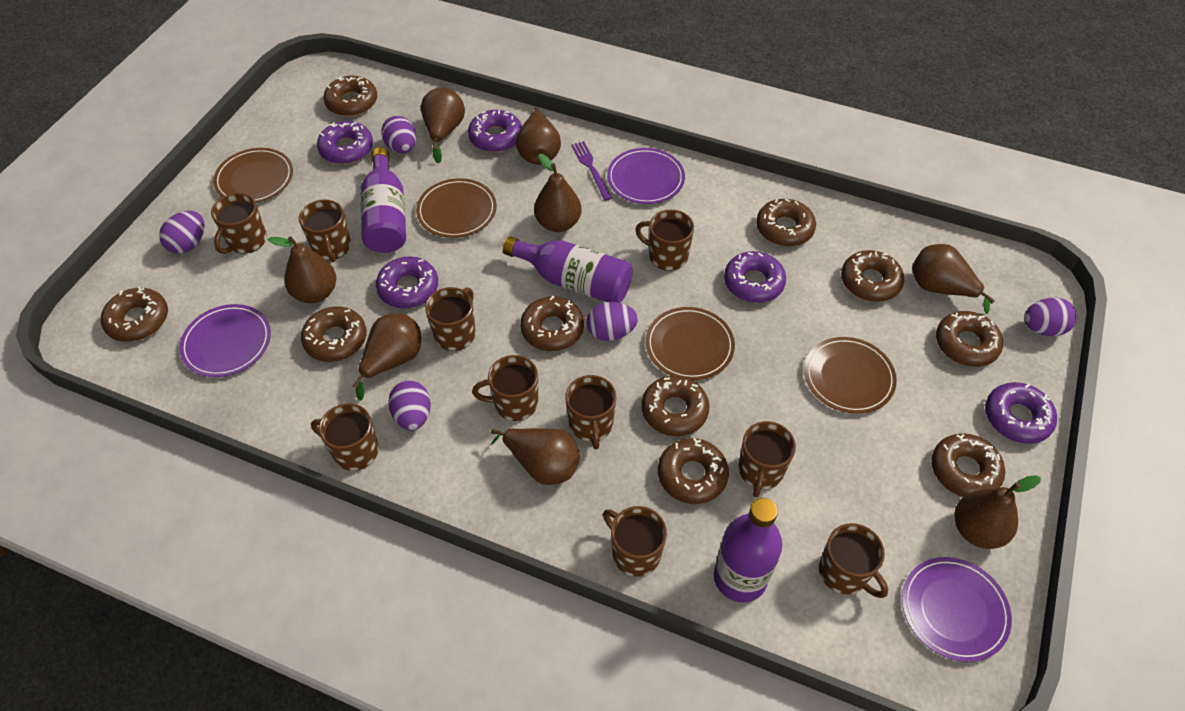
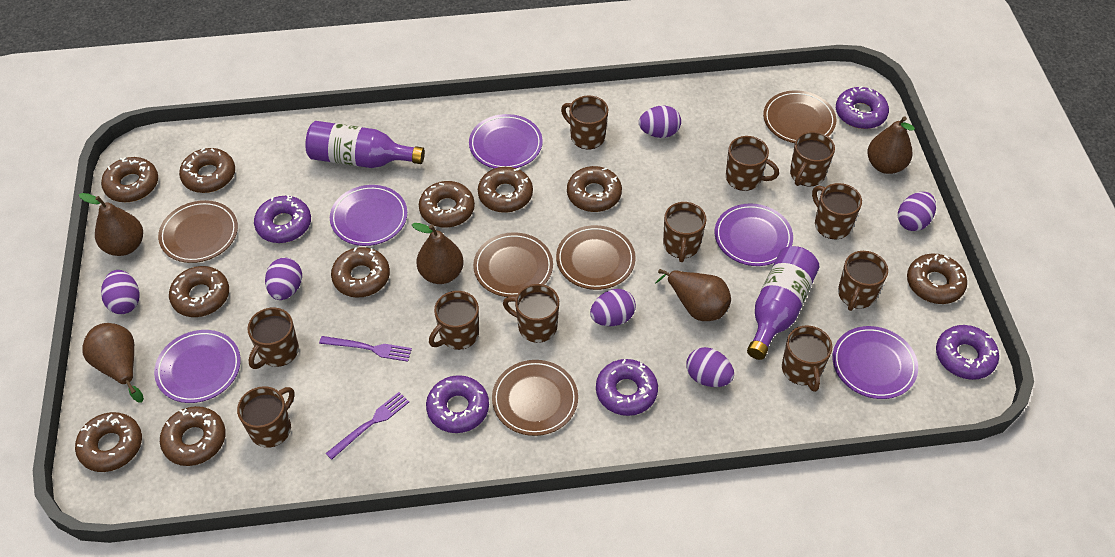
brown mug: 10 -> 11
brown pear: 8 -> 5
brown plate: 4 -> 5
purple bottle: 3 -> 2
purple egg: 5 -> 6
purple fork: 1 -> 2
purple plate: 3 -> 5

